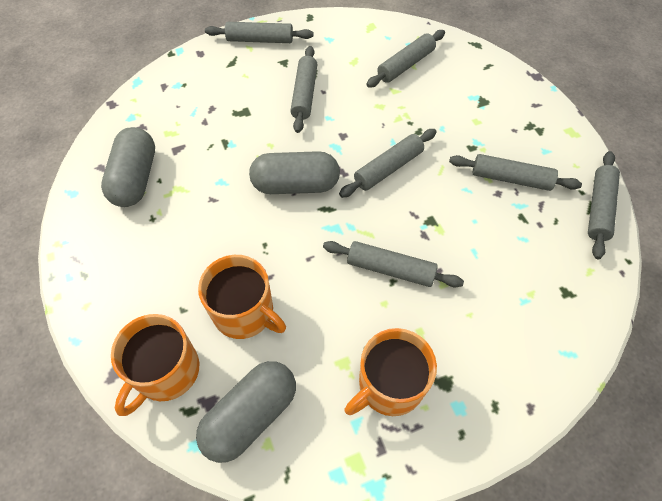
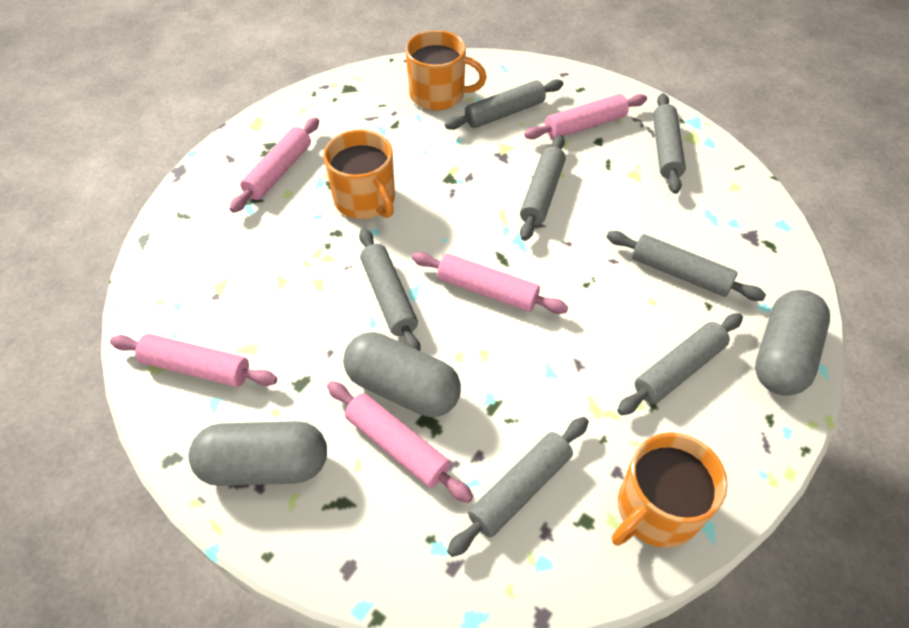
pink rolling pin: 0 -> 5

